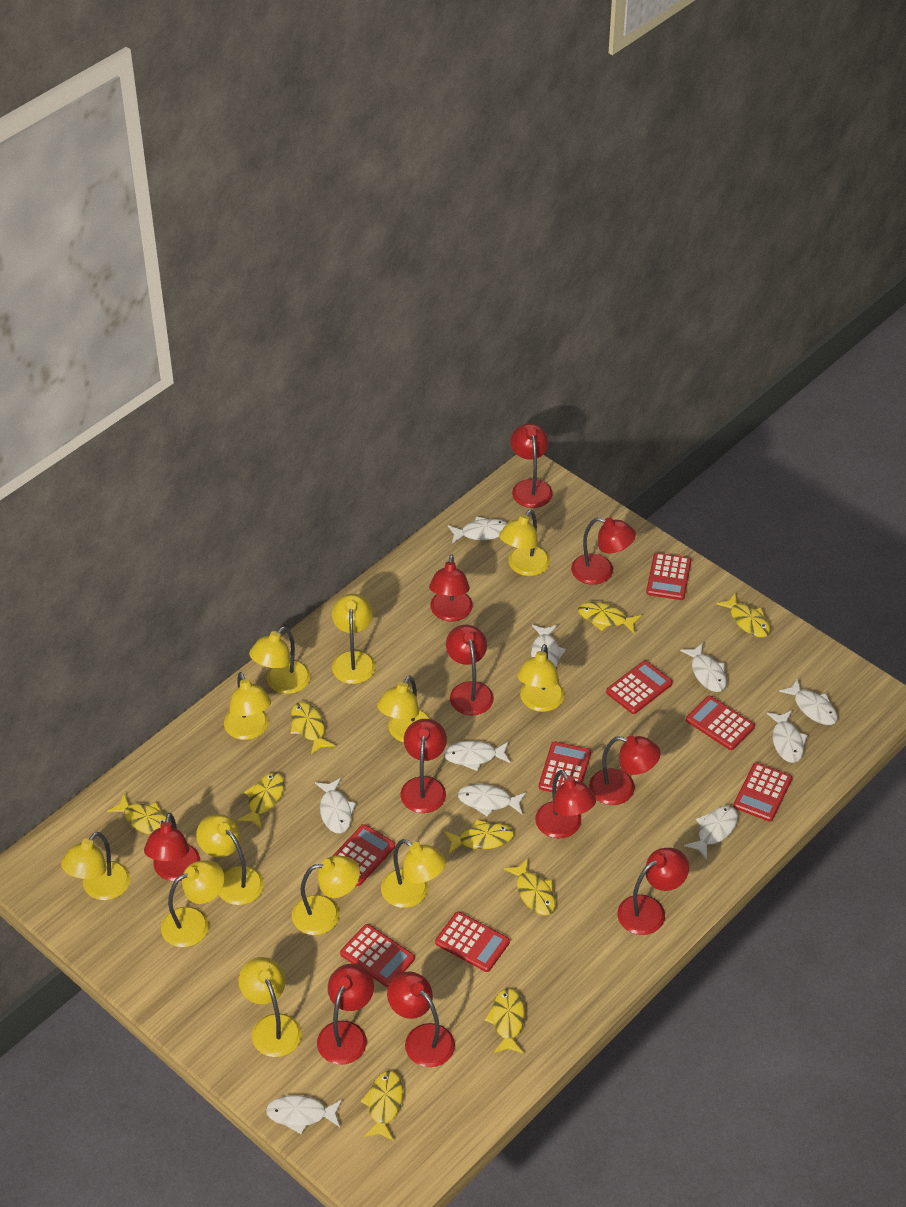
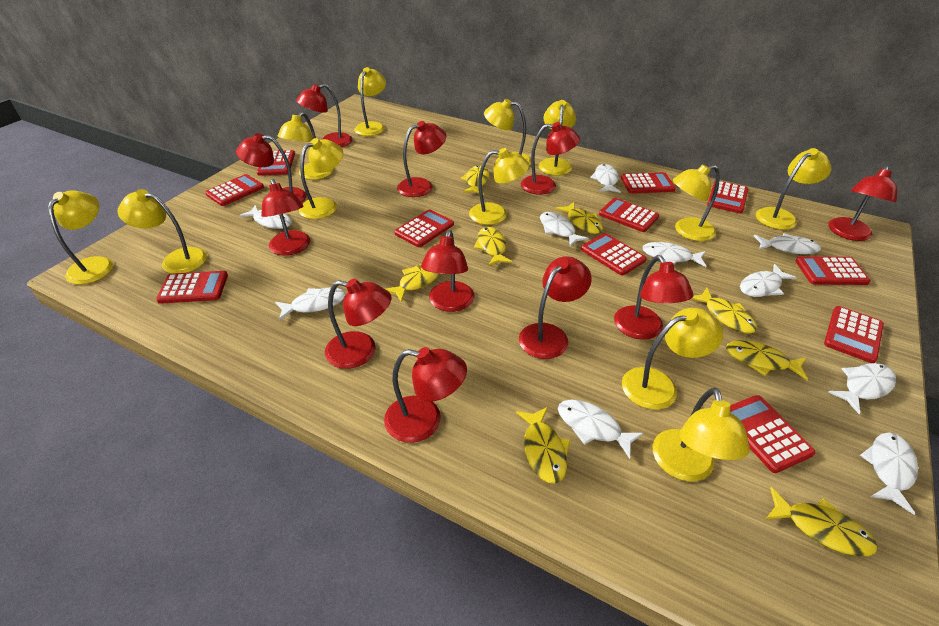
red calculator: 8 -> 11
yellow fish: 9 -> 8

